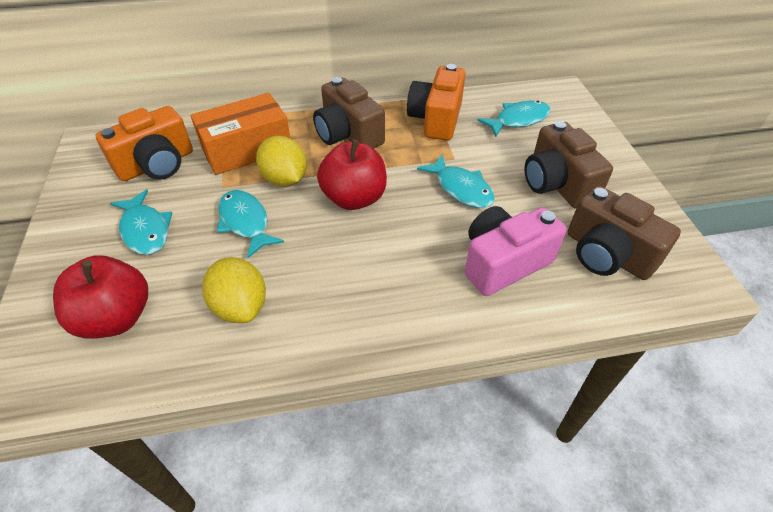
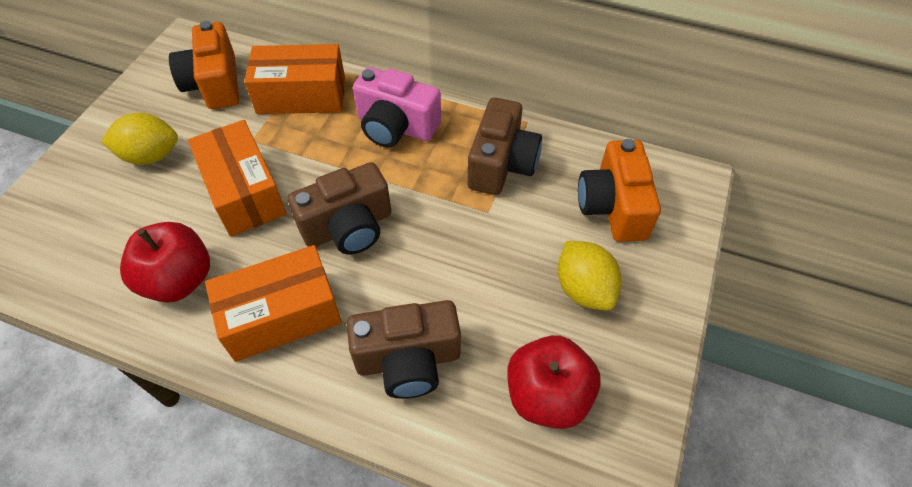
orange box: 1 -> 3
turquoise fish: 4 -> 0

